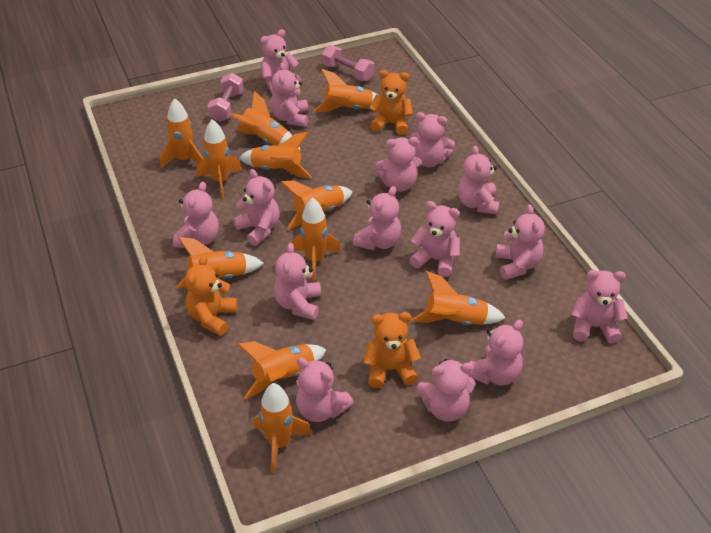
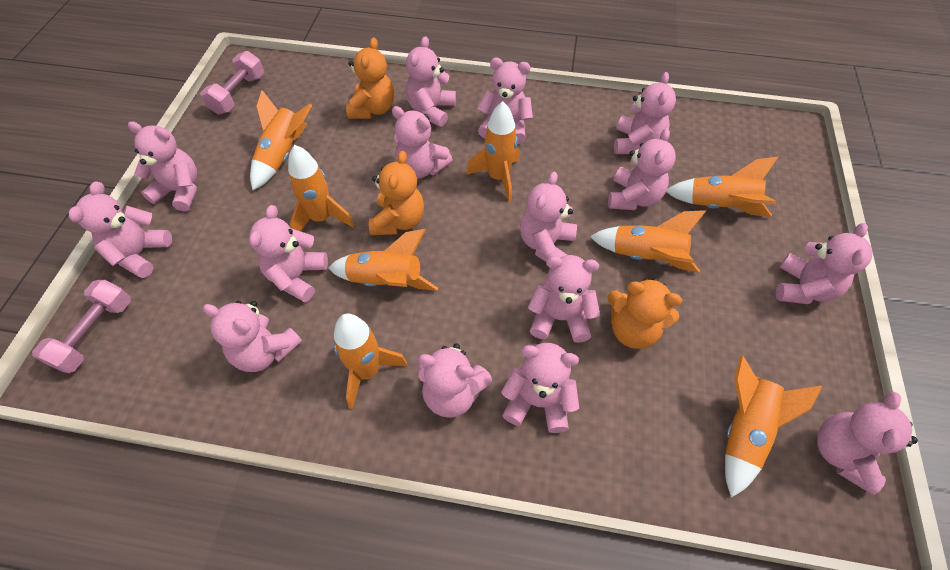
orange rocket: 11 -> 8

